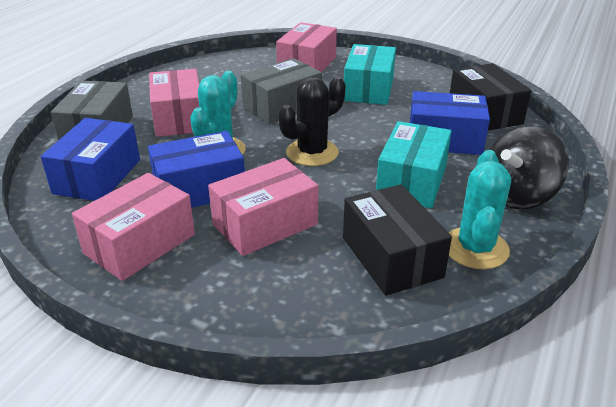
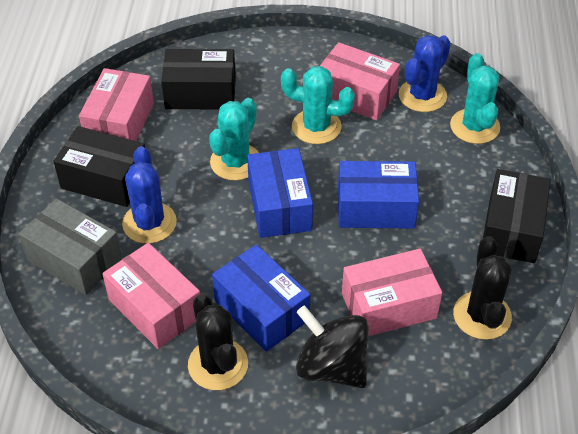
black box: 2 -> 3
black cactus: 1 -> 2
blue cactus: 0 -> 2
grey box: 2 -> 1
turquoise box: 2 -> 0
turquoise cactus: 2 -> 3

